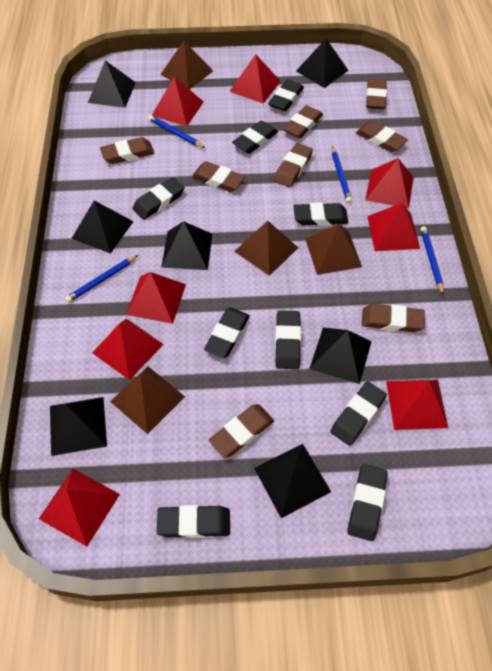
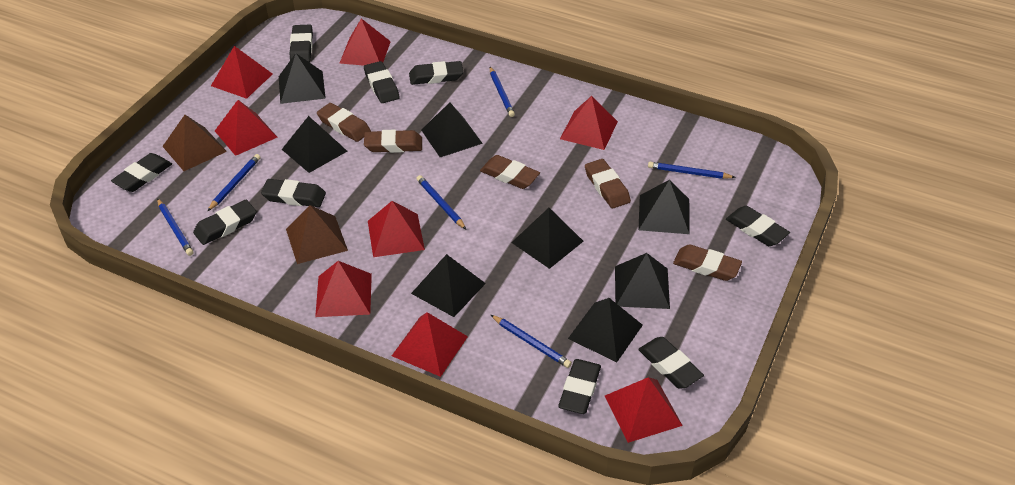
black pyramid: 7 -> 8
blue pencil: 4 -> 6
brown eraser: 8 -> 5
brown pyramid: 4 -> 2

